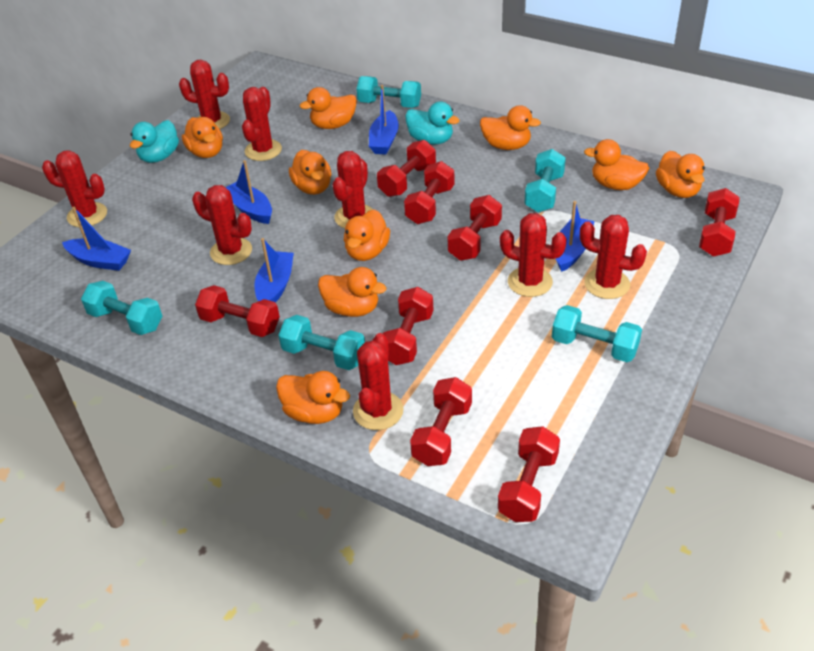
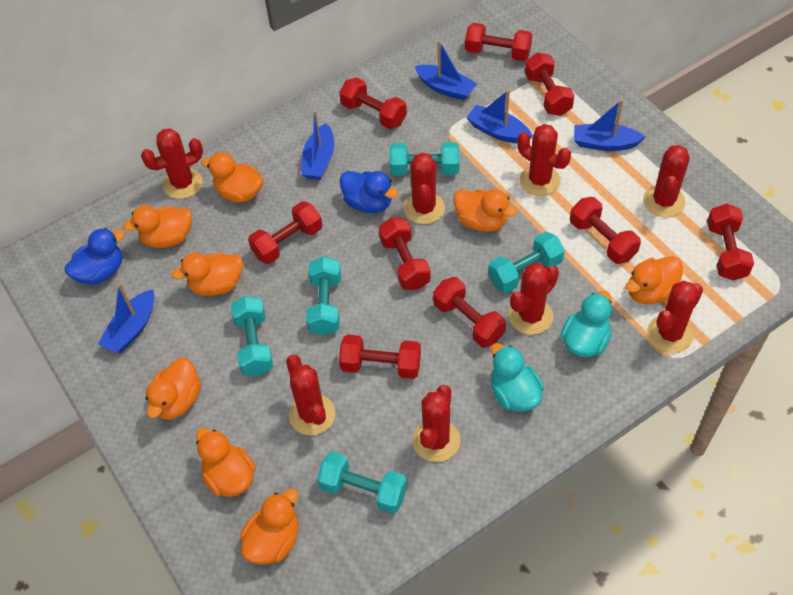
blue duck: 0 -> 2
orange duck: 9 -> 8
red dumbbell: 8 -> 9

